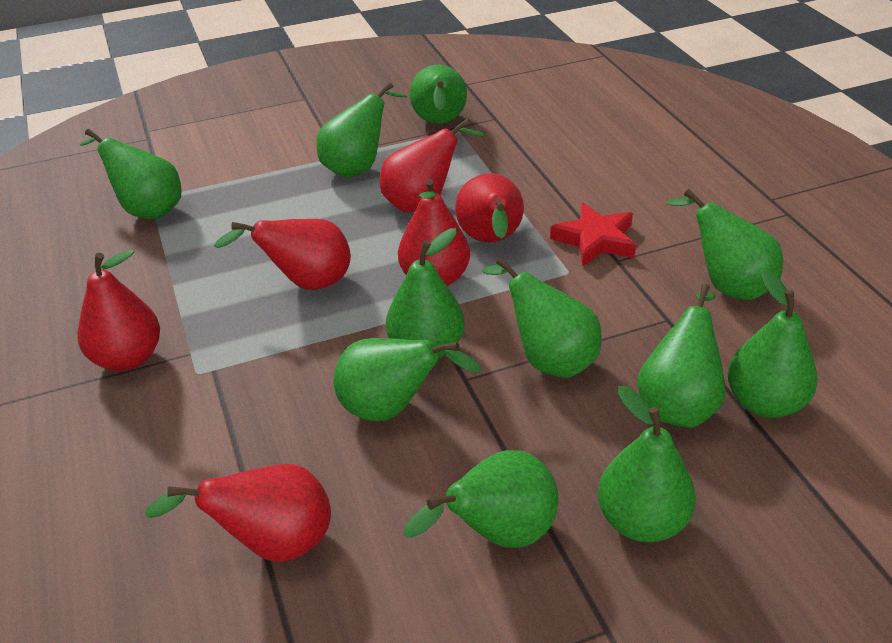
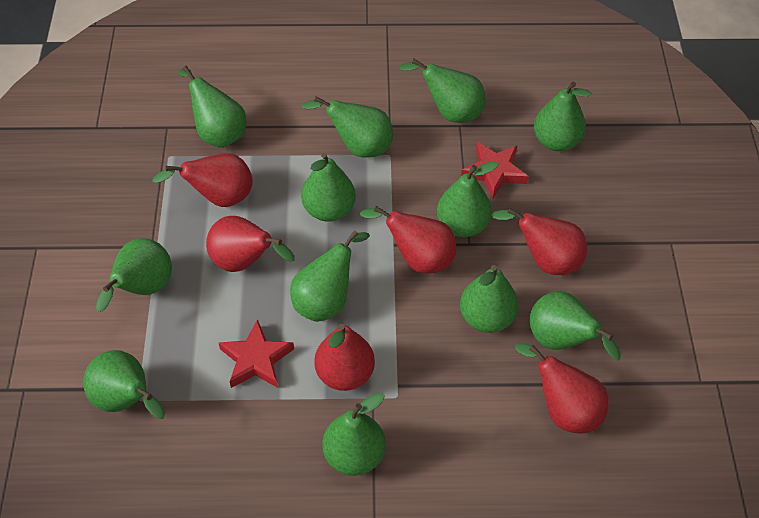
green pear: 11 -> 12
red star: 1 -> 2

